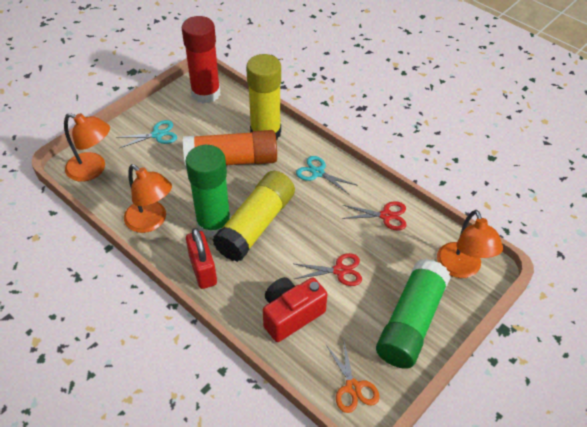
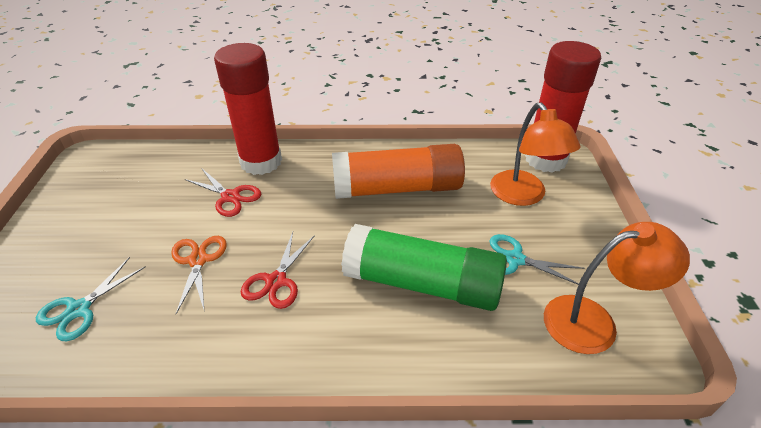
green glue stick: 2 -> 1
orange lamp: 3 -> 2
red camera: 1 -> 0
red glue stick: 1 -> 2
red padlock: 1 -> 0
yellow glue stick: 2 -> 0

